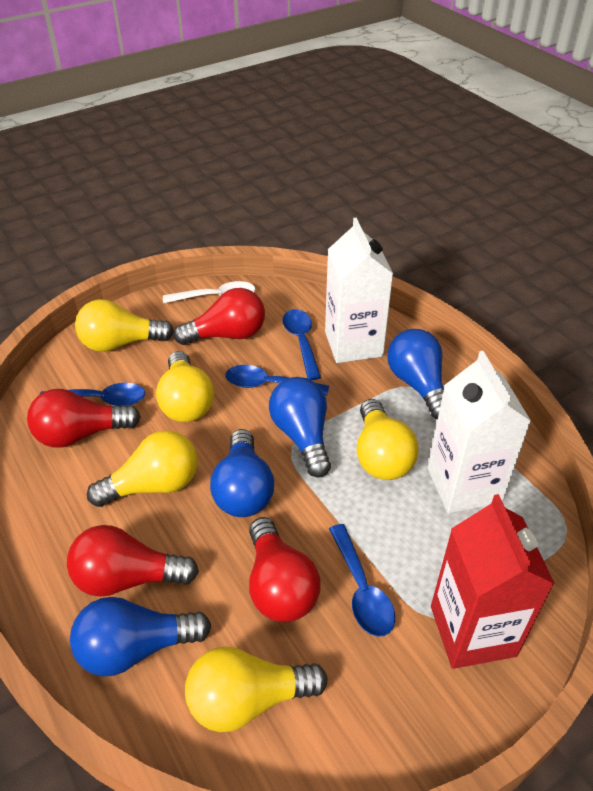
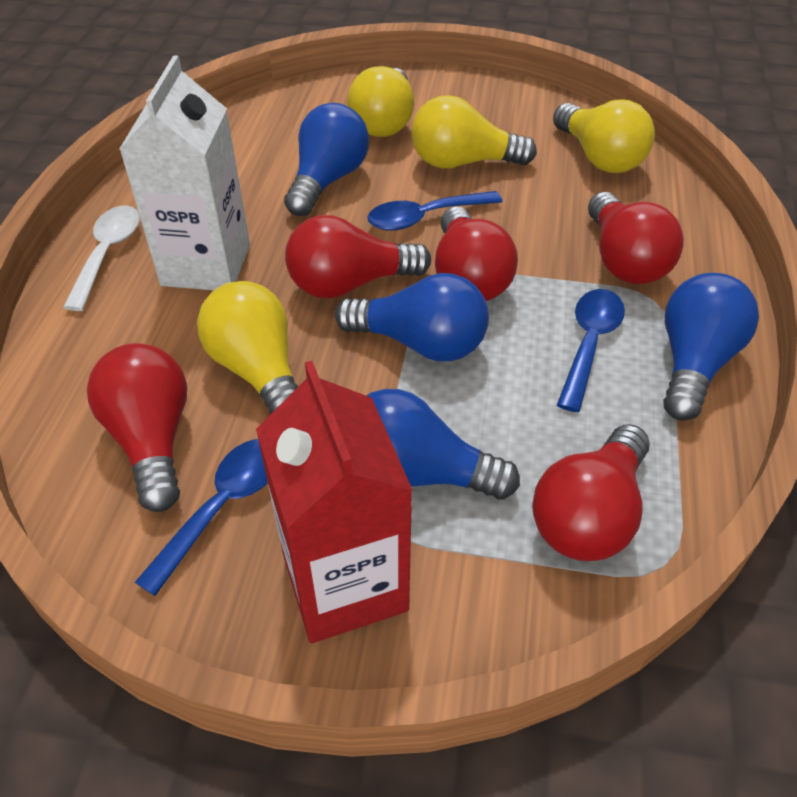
blue spoon: 4 -> 3
red light bulb: 4 -> 5
white carton: 2 -> 1
yellow light bulb: 5 -> 4

